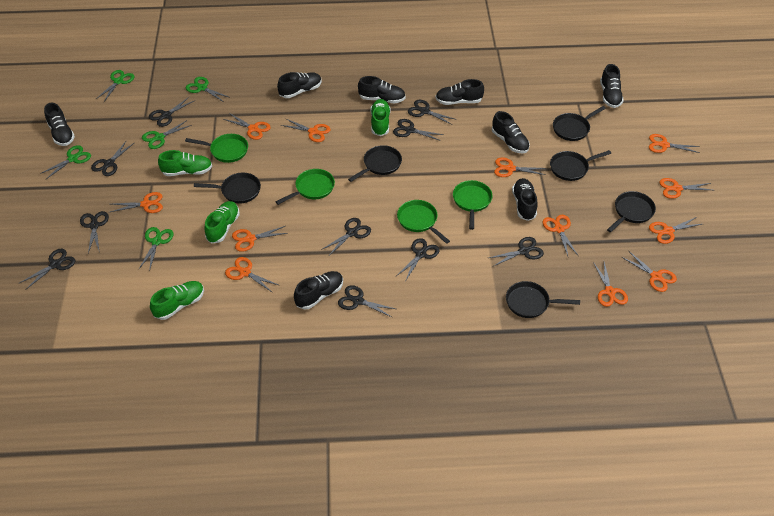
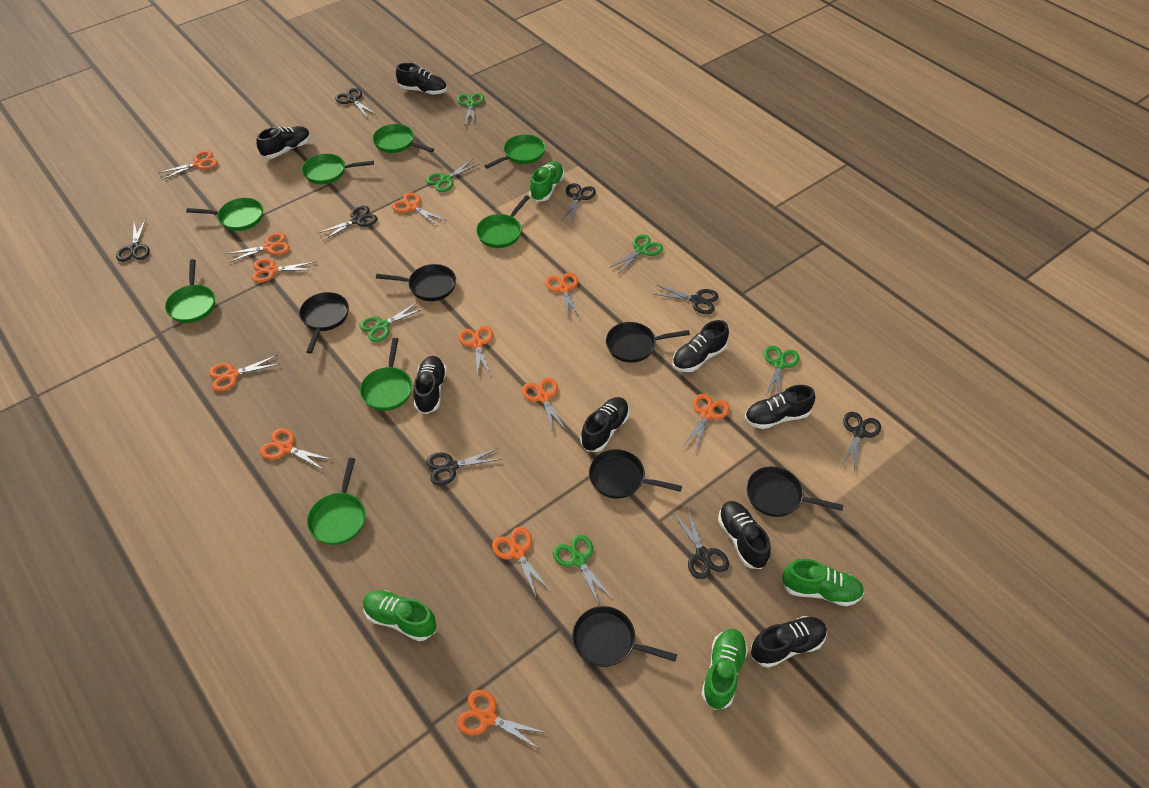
black scissors: 10 -> 8
green pan: 4 -> 8
green scissors: 5 -> 6

